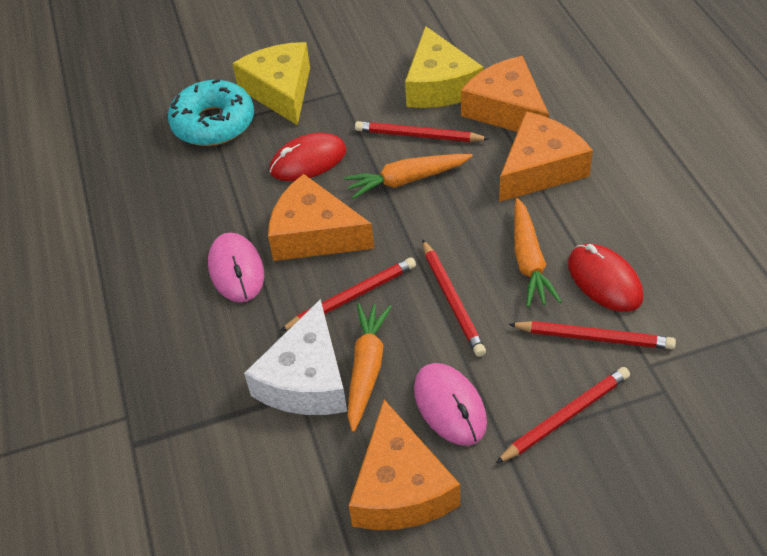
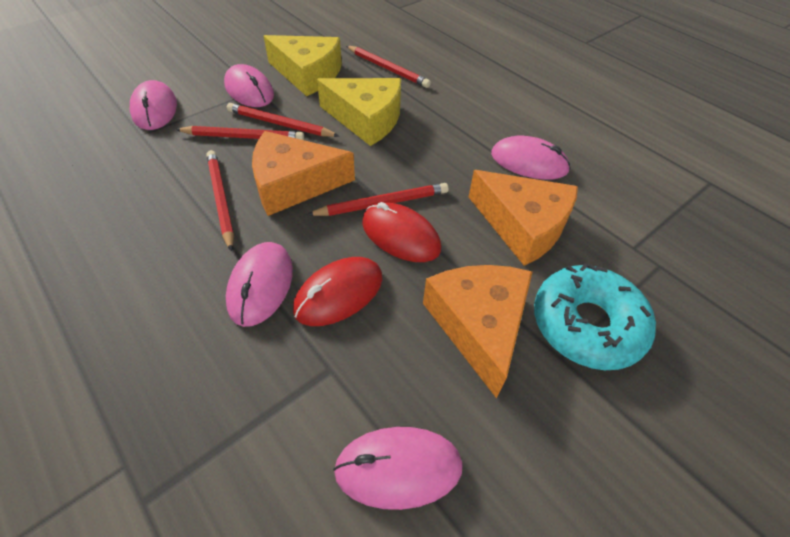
orange carrot: 3 -> 0
orange cheese: 4 -> 3
pink mouse: 2 -> 5
white cheese: 1 -> 0

